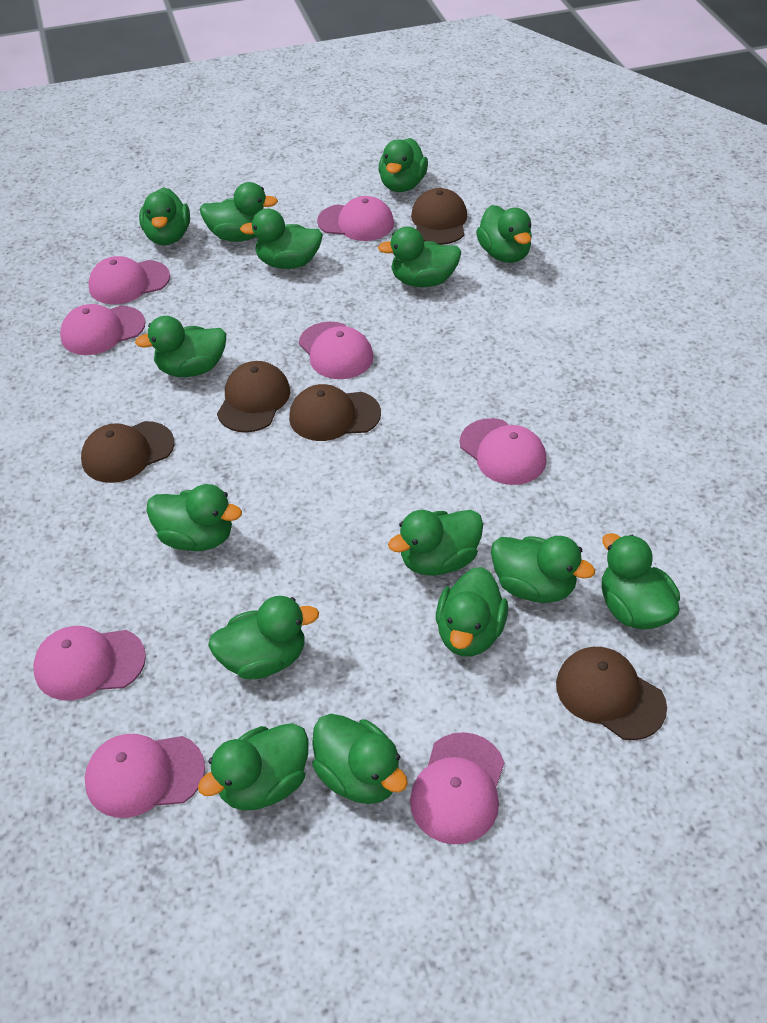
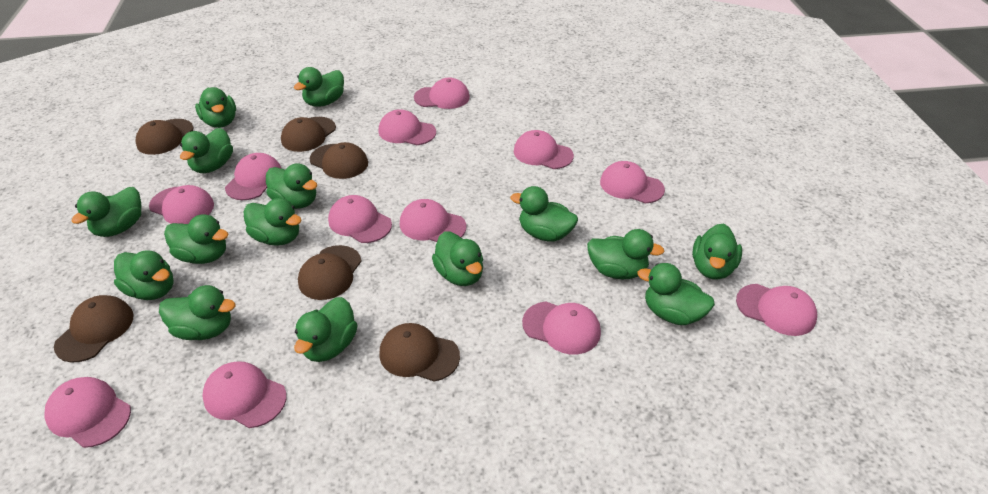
brown cap: 5 -> 6
pink cap: 8 -> 12

